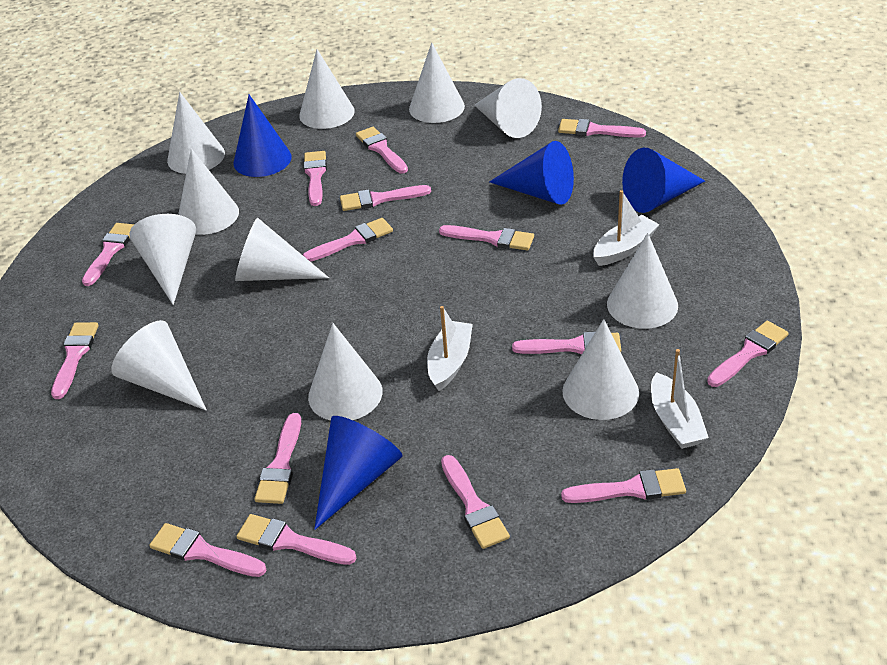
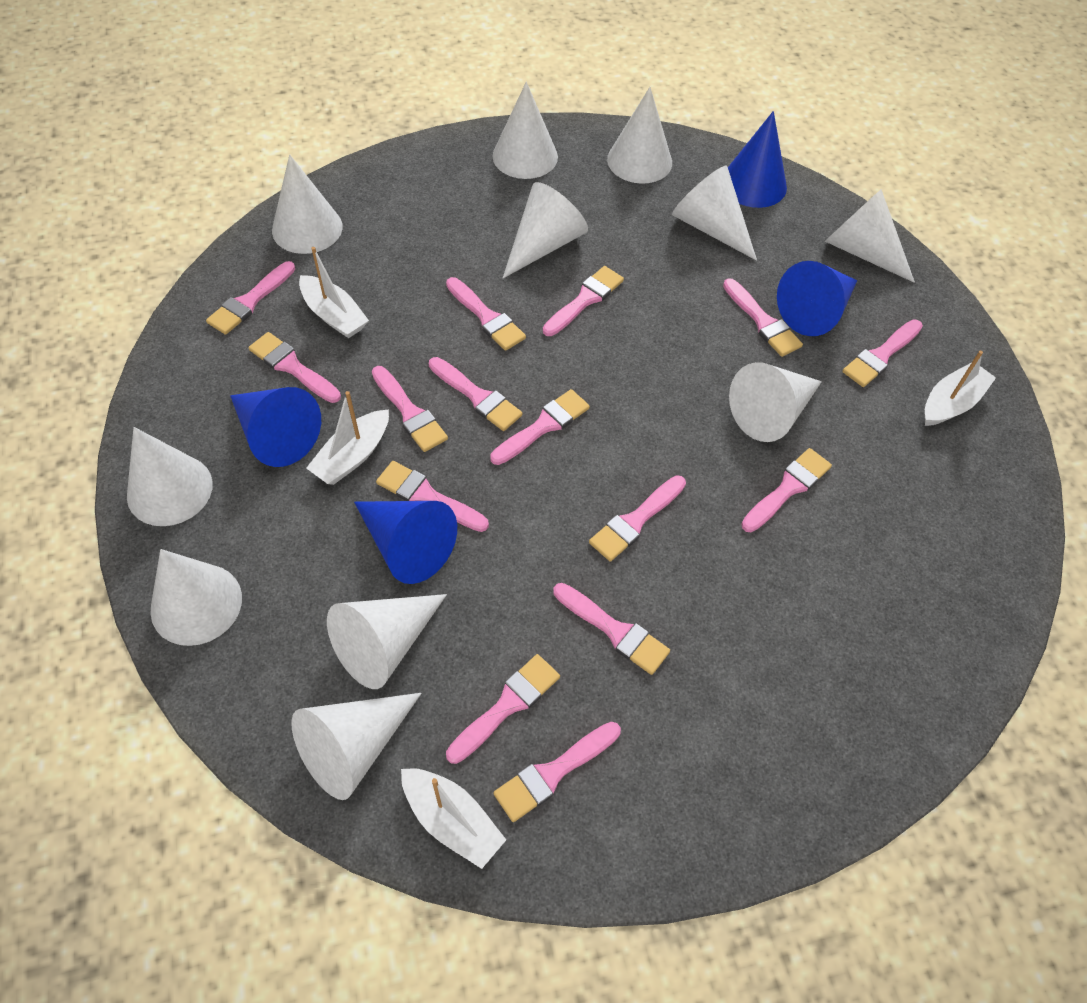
white boat: 3 -> 4

